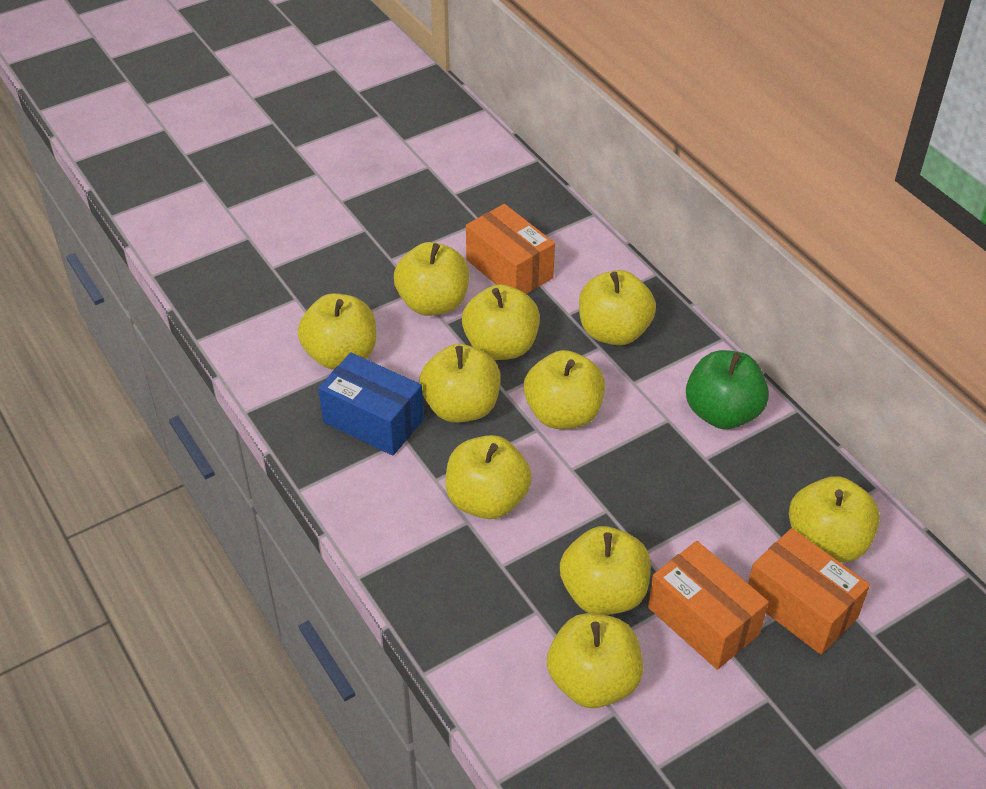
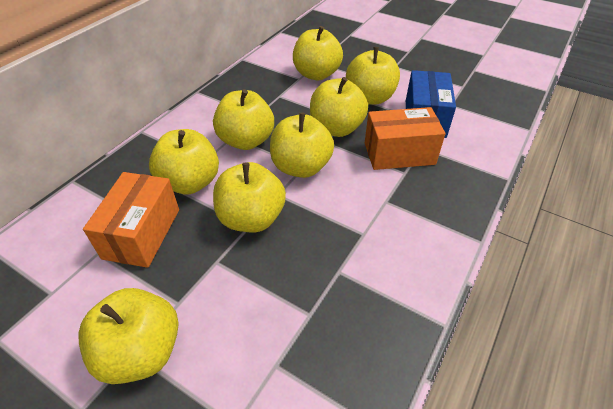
green apple: 1 -> 0
orange box: 3 -> 2
yellow apple: 10 -> 8

